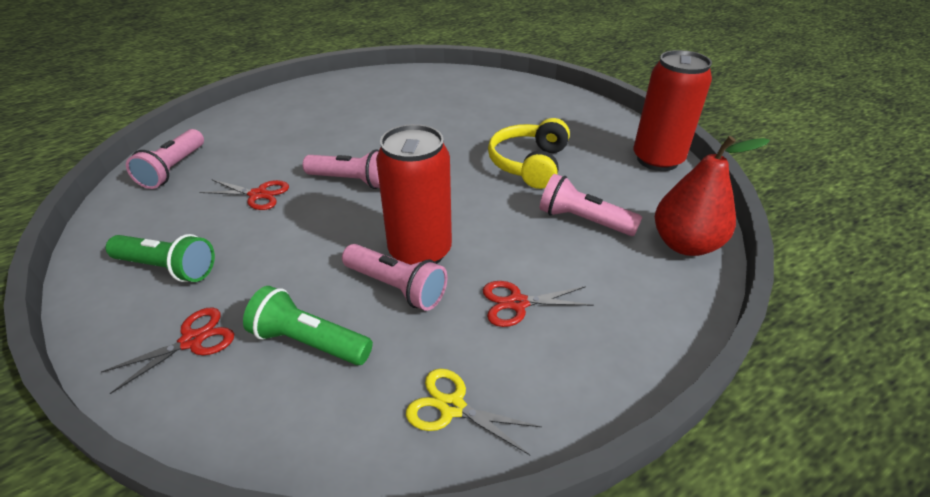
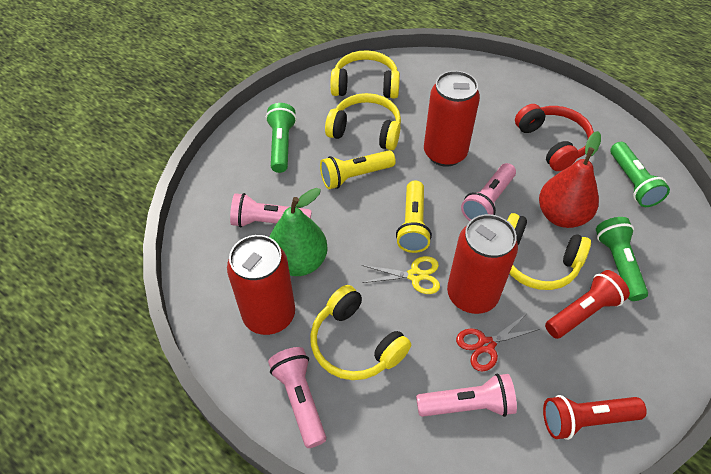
green flashlight: 2 -> 3
green pear: 0 -> 1
red can: 2 -> 3
red flashlight: 0 -> 2
red headphones: 0 -> 1
red scissors: 3 -> 1
yellow flashlight: 0 -> 2
yellow headphones: 1 -> 4

